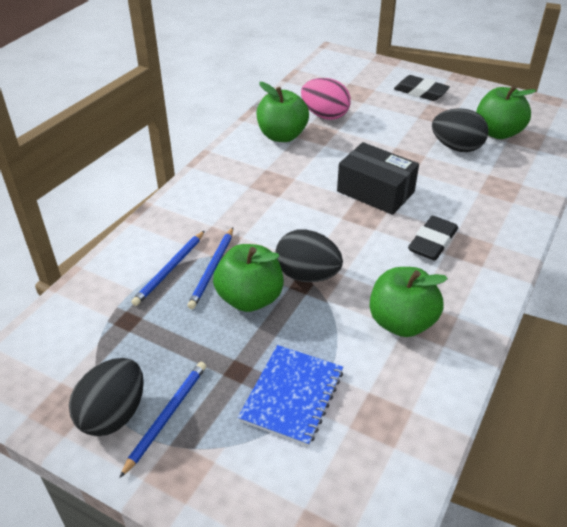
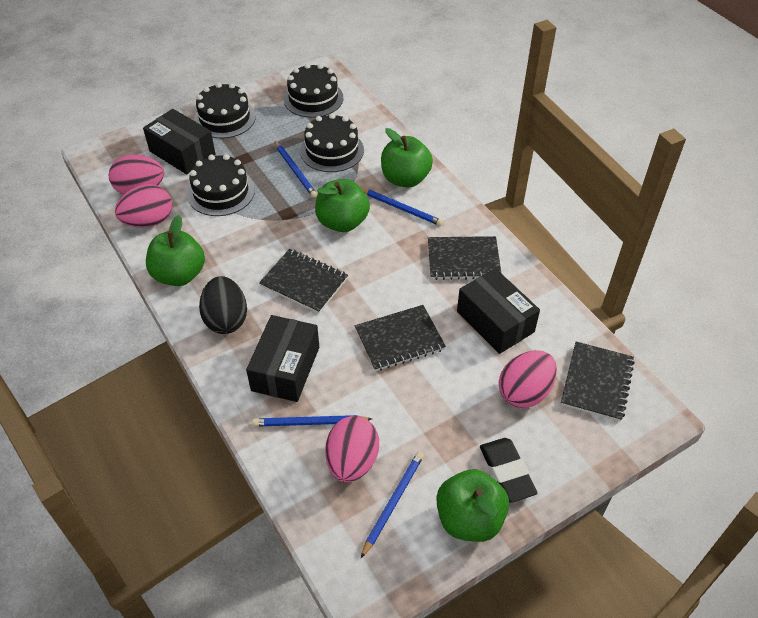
black box: 1 -> 3
black cake: 0 -> 4
black egg: 3 -> 1
black eraser: 2 -> 1
black notebook: 0 -> 4
blue notebook: 1 -> 0
blue pencil: 3 -> 4
pink egg: 1 -> 4

